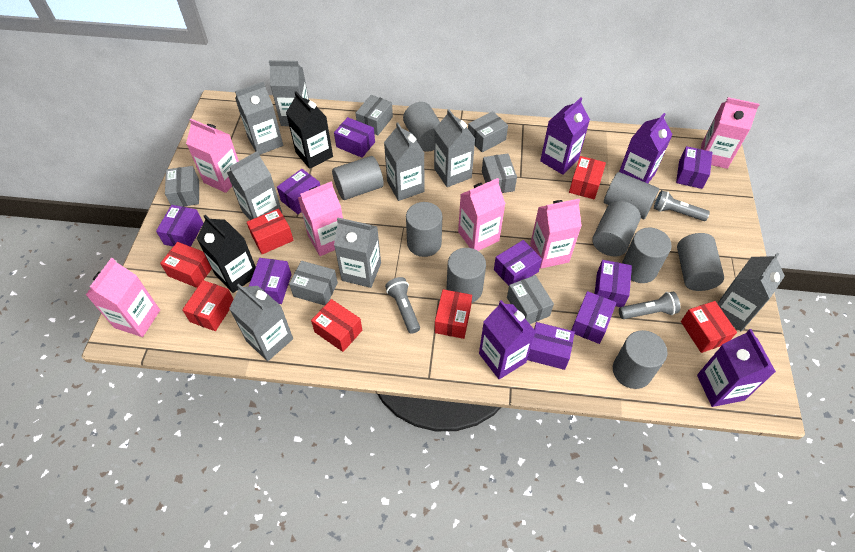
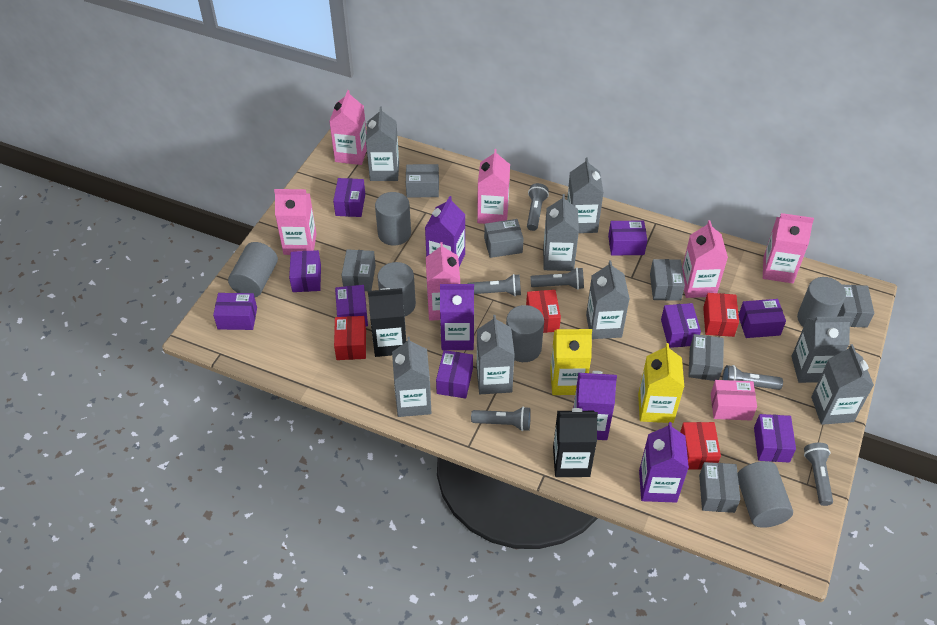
grey box: 6 -> 7
grey cylinder: 9 -> 6
grey flashlight: 3 -> 6
pink box: 0 -> 1
red box: 7 -> 4
yellow carton: 0 -> 2

